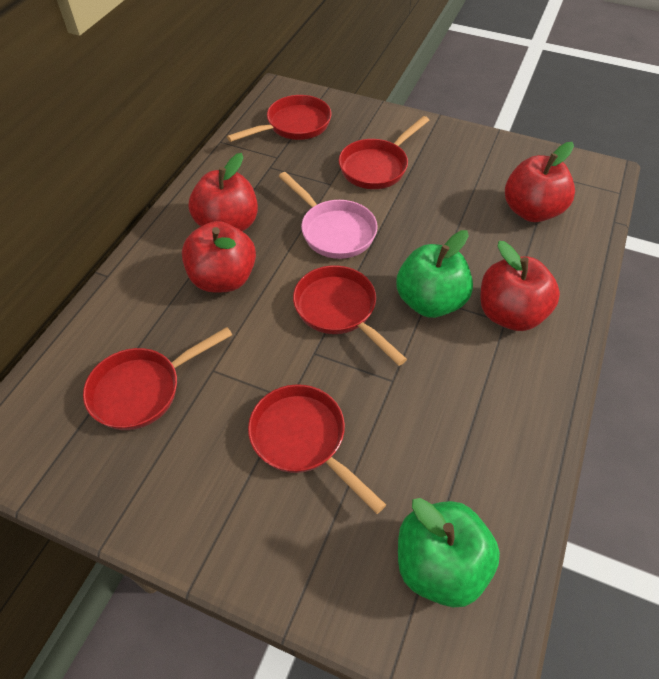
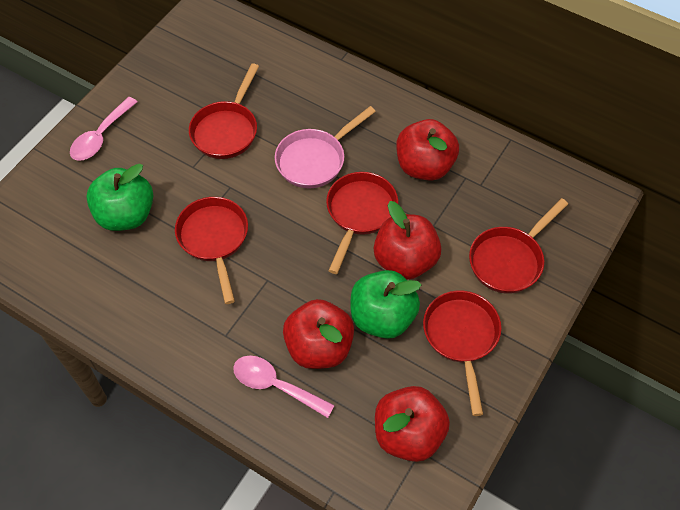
pink spoon: 0 -> 2

